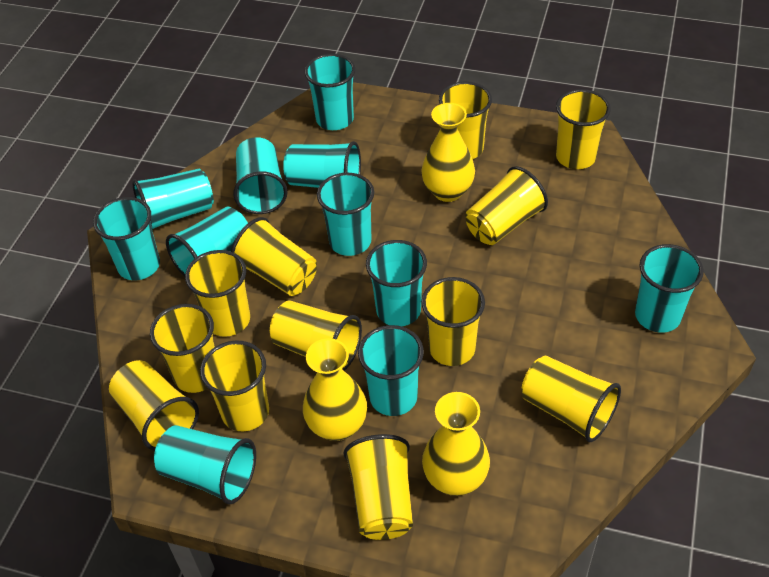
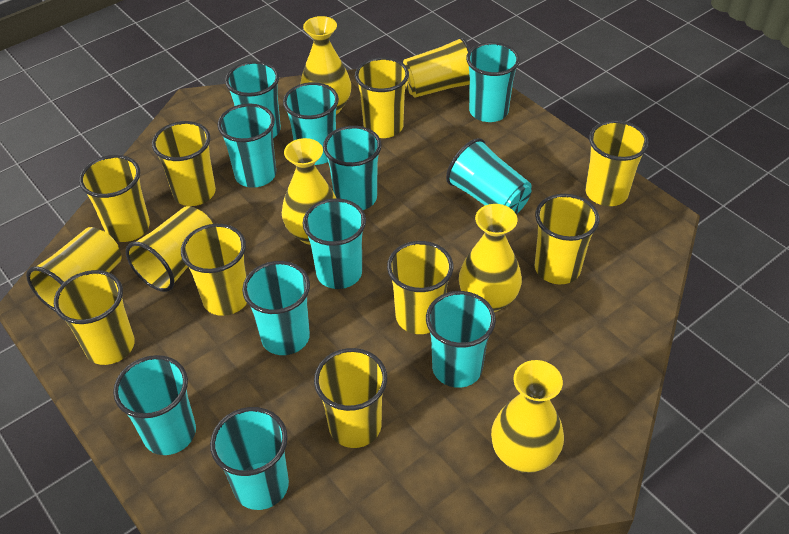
yellow vase: 3 -> 4

